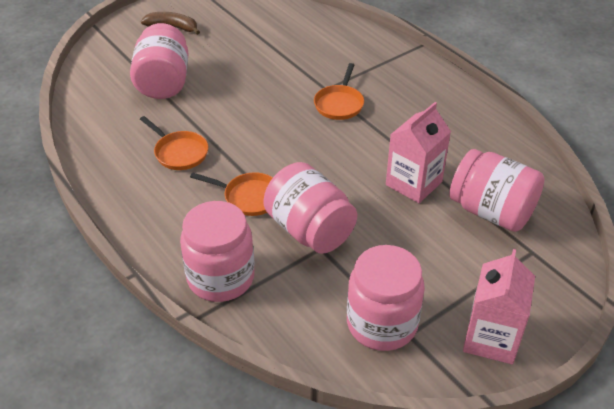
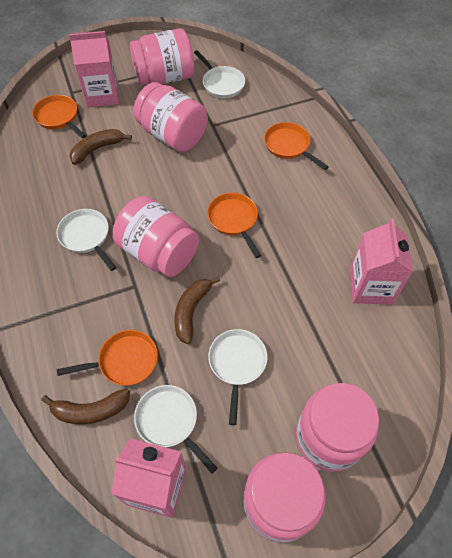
brown banana: 1 -> 3
orange pan: 3 -> 4
pink carton: 2 -> 3
white pan: 0 -> 4

